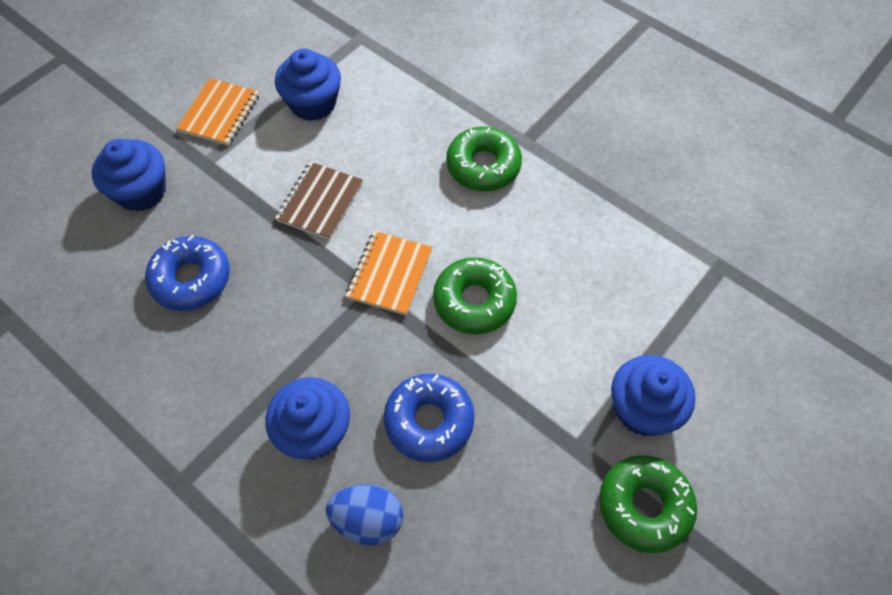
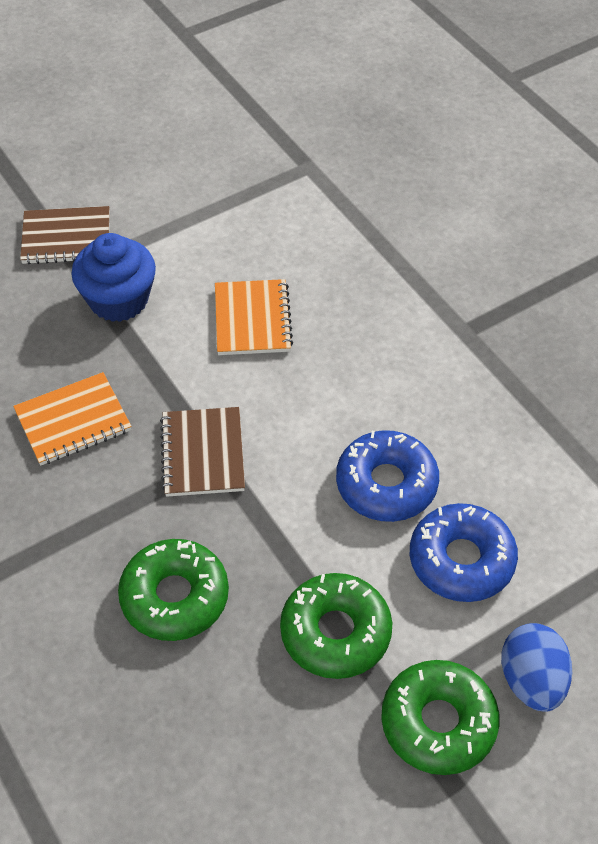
blue cupcake: 4 -> 1
brown notebook: 1 -> 2

